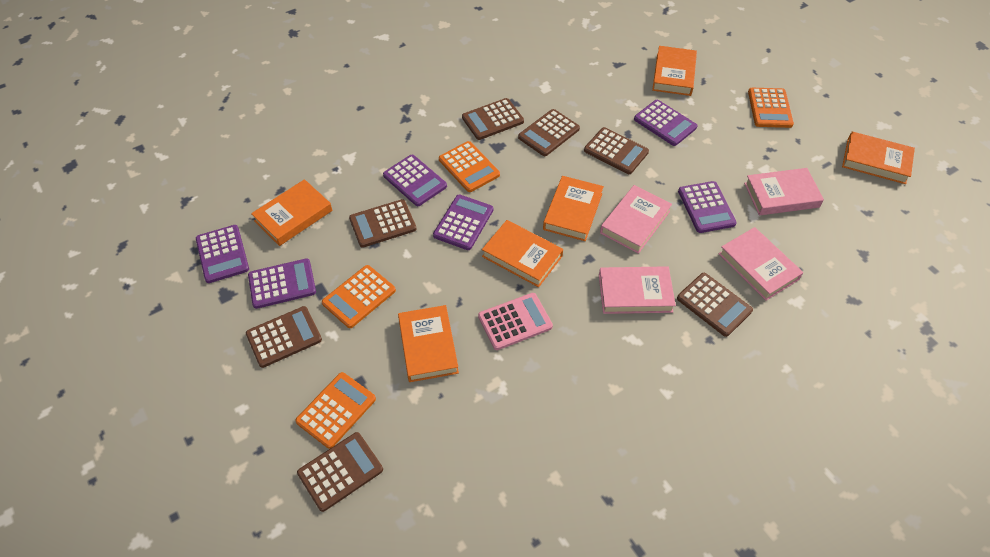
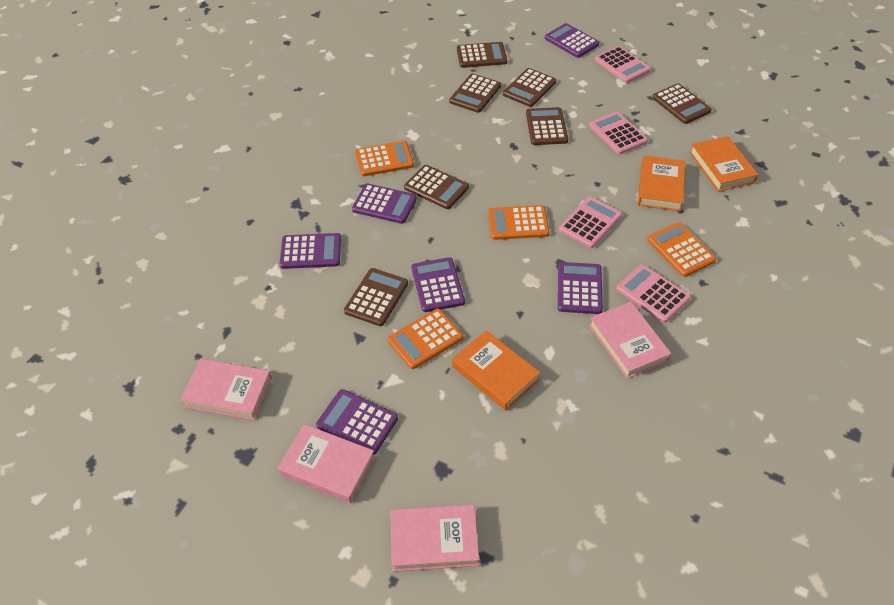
orange book: 6 -> 3
pink calculator: 1 -> 4

